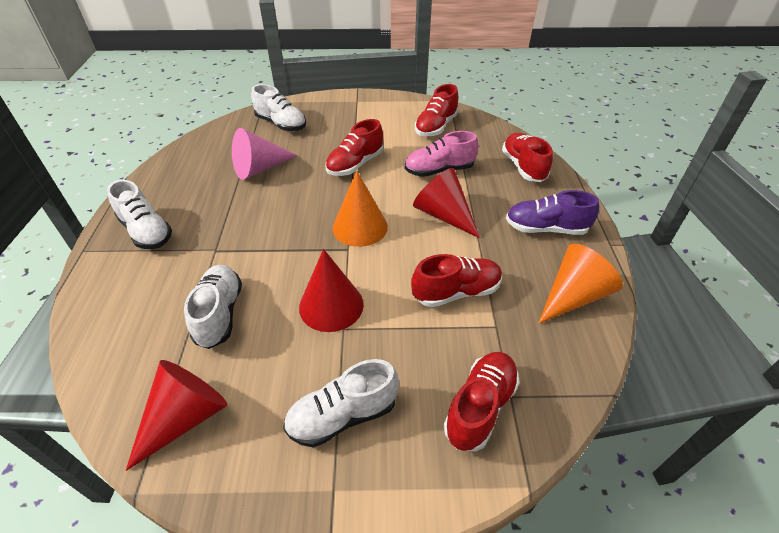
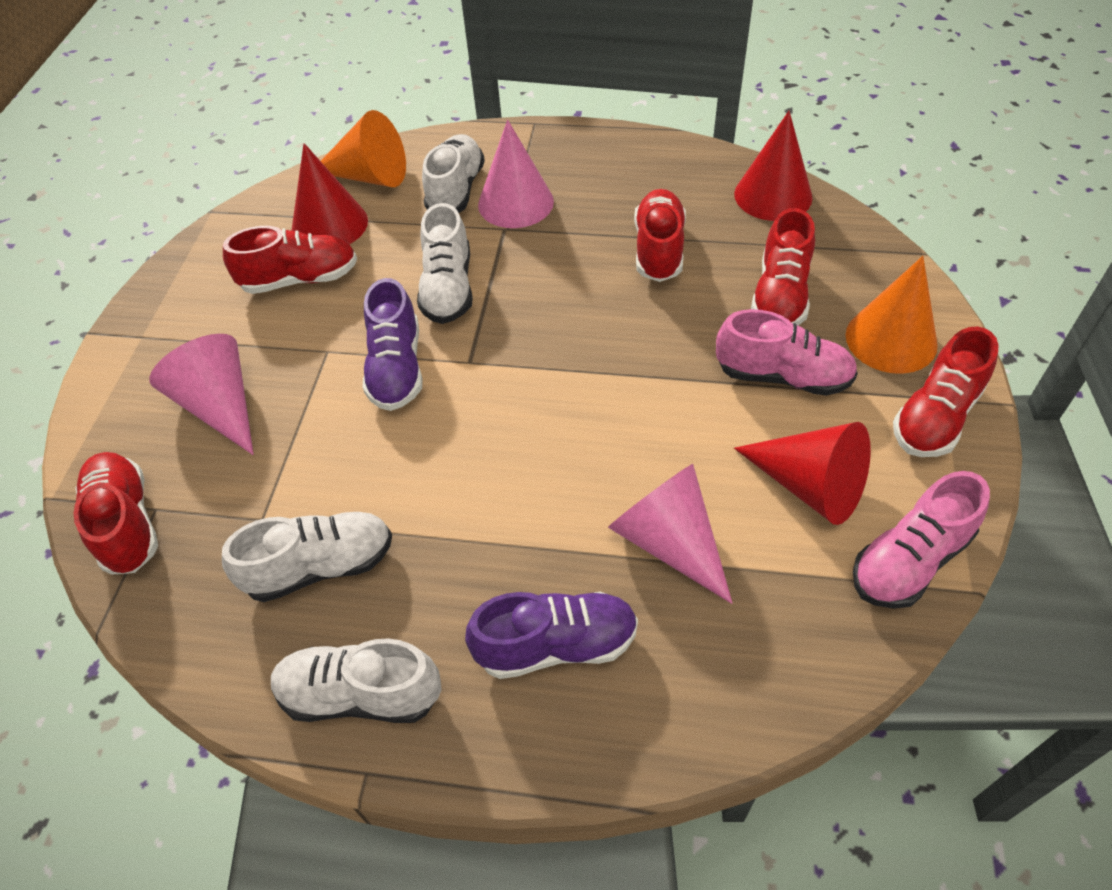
pink cone: 1 -> 3
pink shoe: 1 -> 2
purple shoe: 1 -> 2

